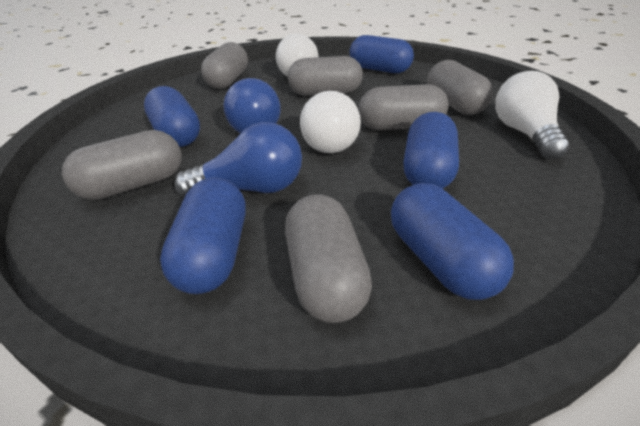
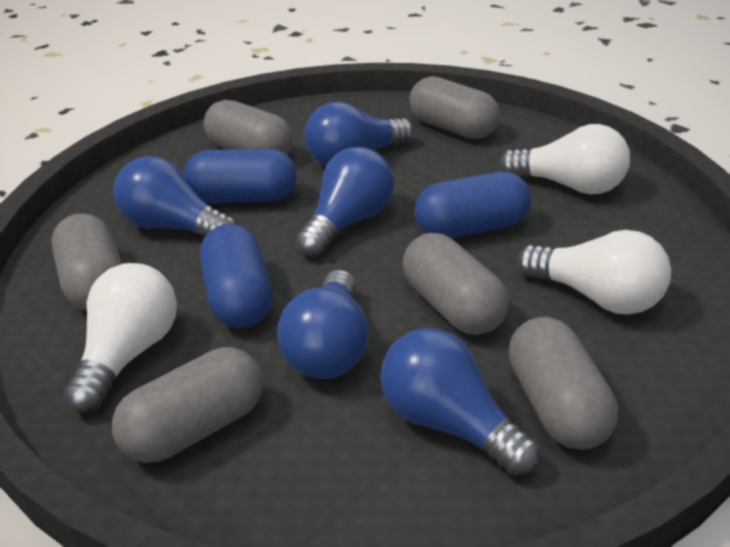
blue capsule: 5 -> 3
blue light bulb: 2 -> 5

